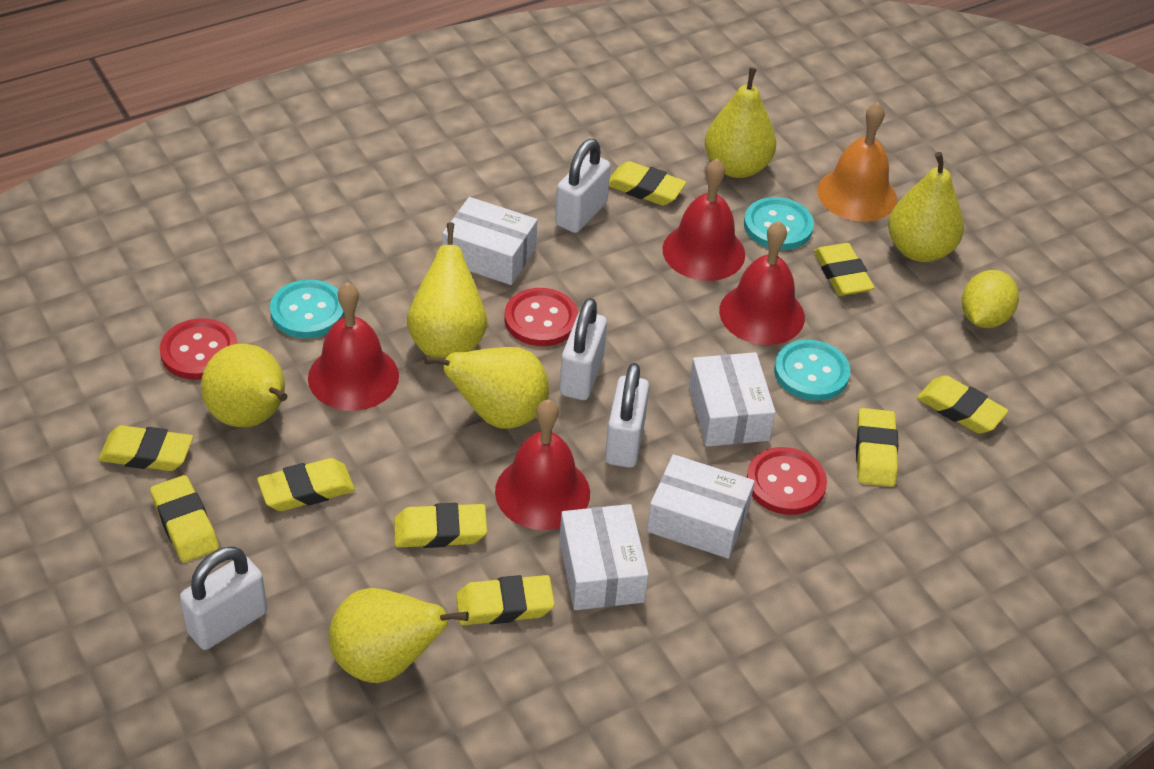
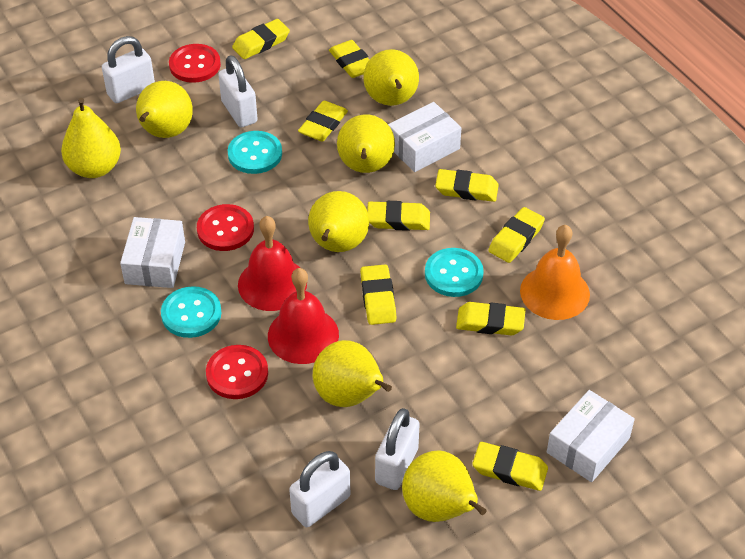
red bell: 4 -> 2
white box: 4 -> 3
yellow lemon: 1 -> 0
yellow pear: 6 -> 7

